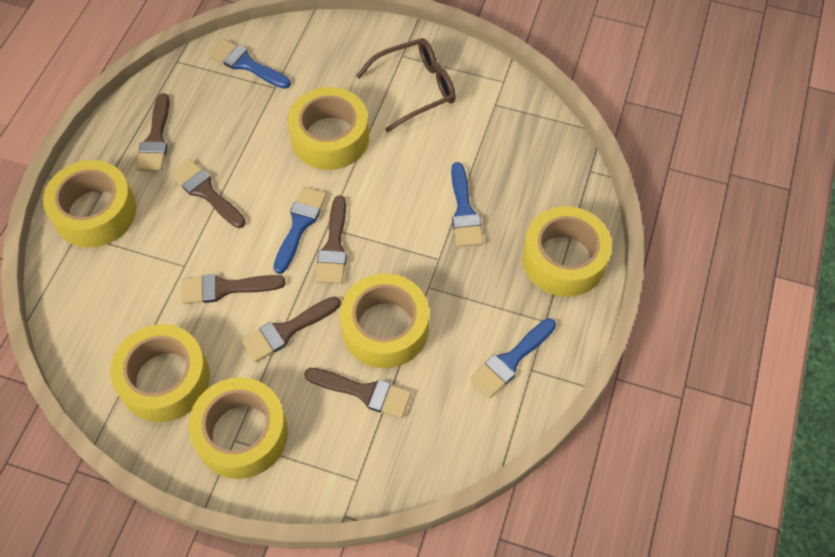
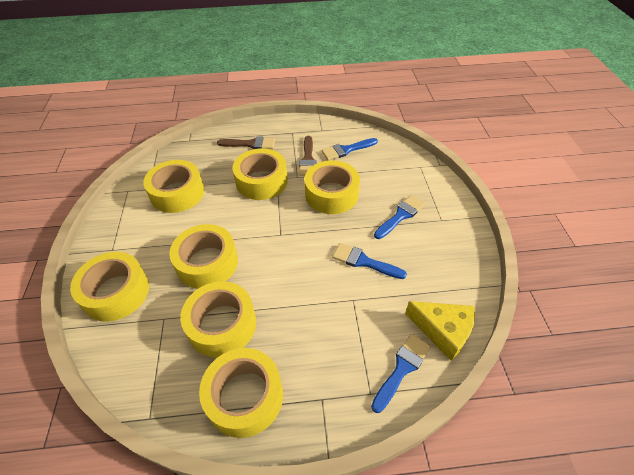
brown brush: 6 -> 2
brown glasses: 1 -> 0
yellow cheese: 0 -> 1
yellow tape: 6 -> 7

